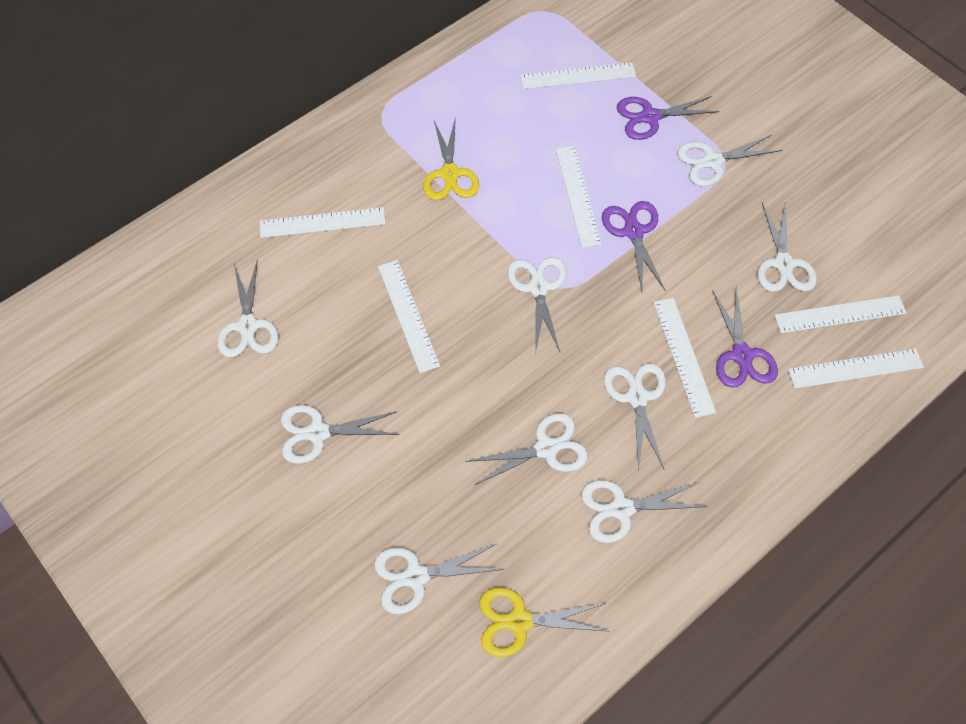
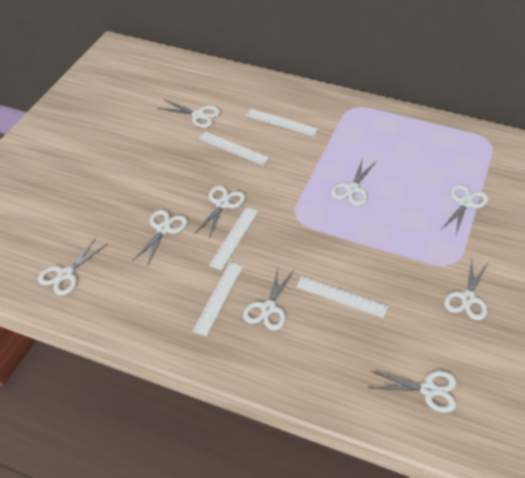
purple scissors: 3 -> 0
white ruler: 7 -> 5
yellow scissors: 2 -> 0

